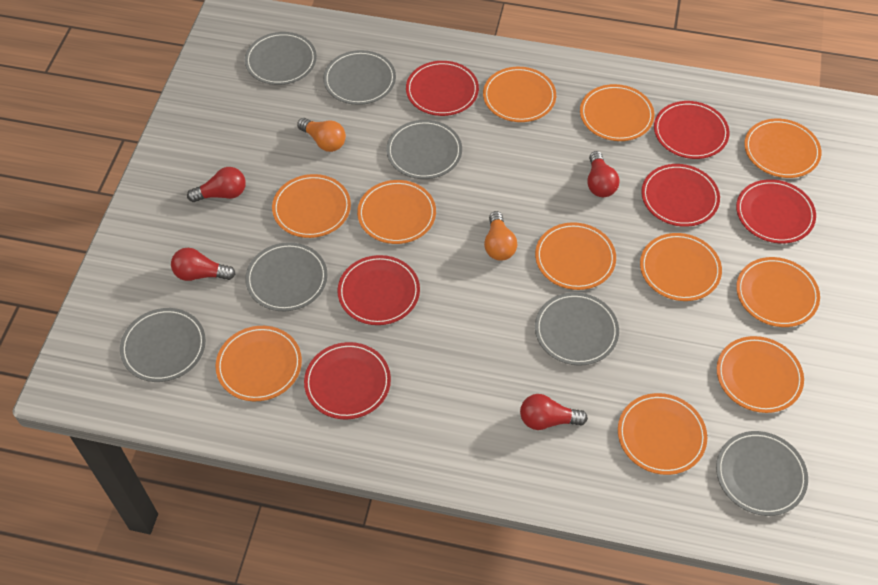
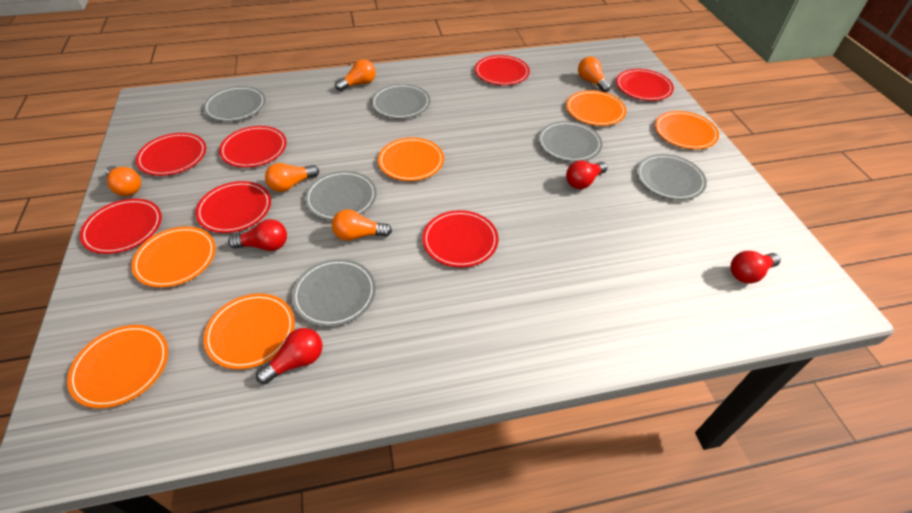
grey plate: 7 -> 6
orange light bulb: 2 -> 5
orange plate: 11 -> 6
red plate: 6 -> 7

